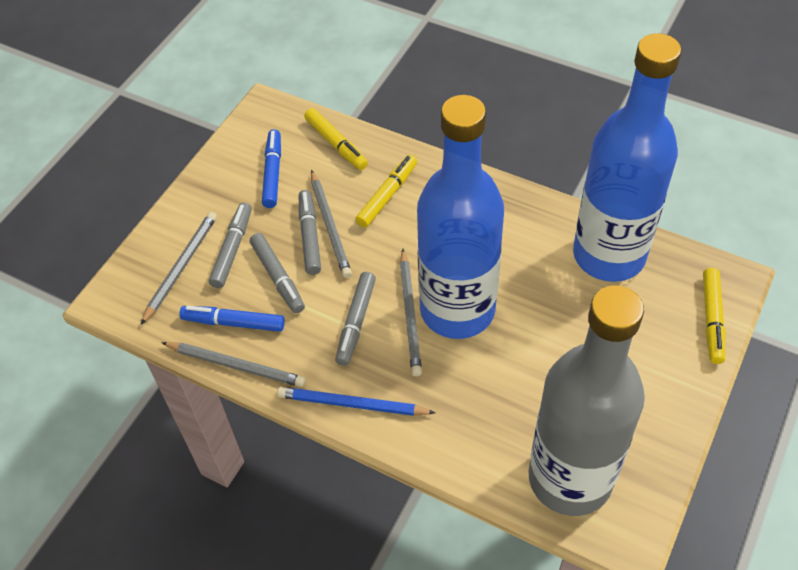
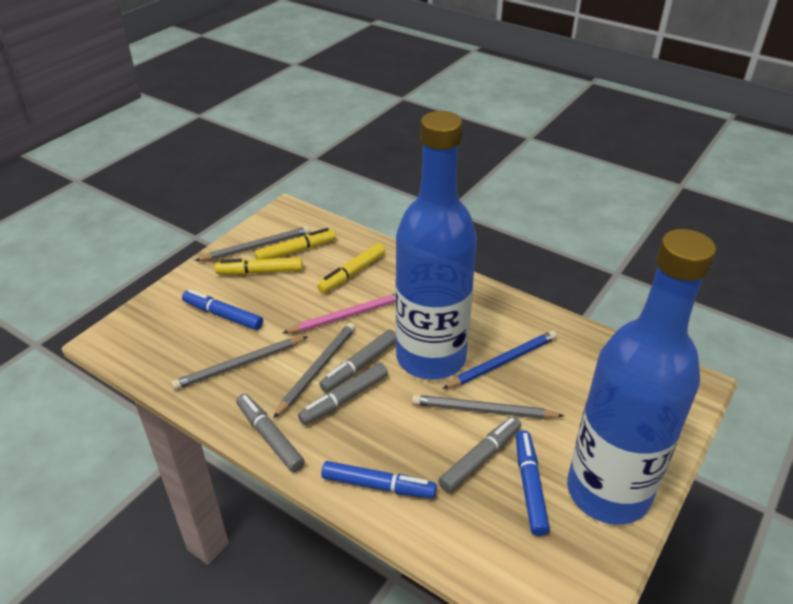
blue marker: 2 -> 3
grey bottle: 1 -> 0
pink pencil: 0 -> 1

